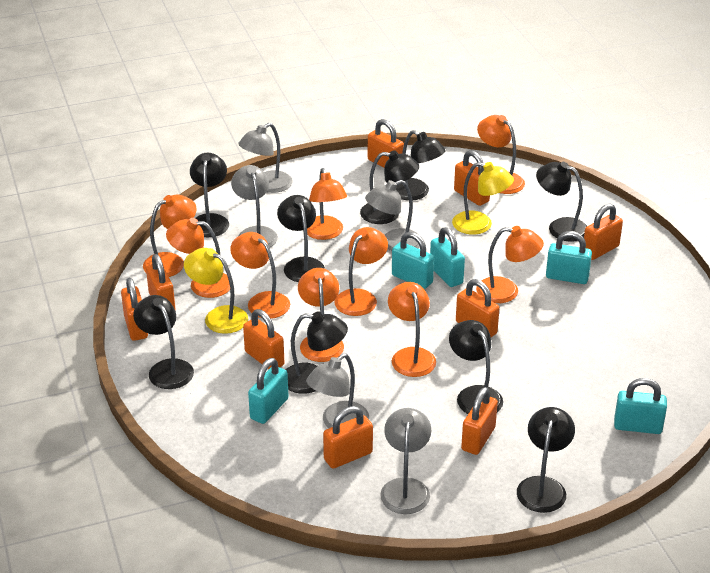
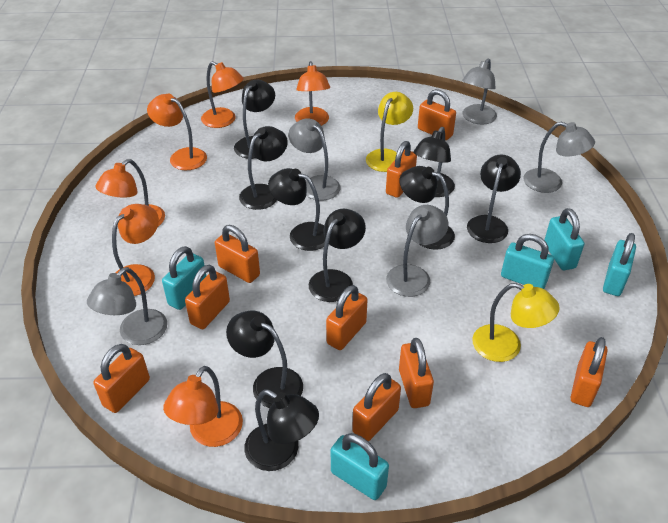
orange lamp: 9 -> 6

